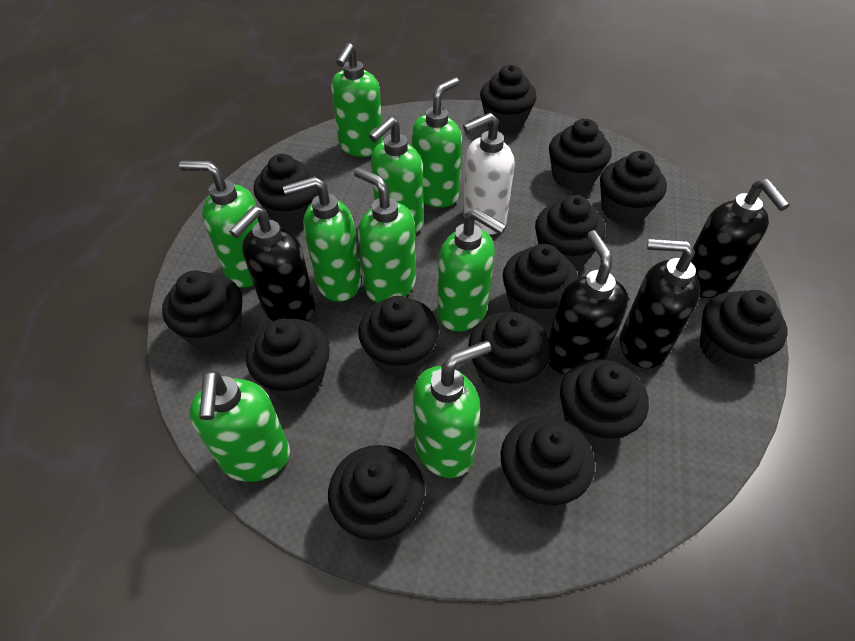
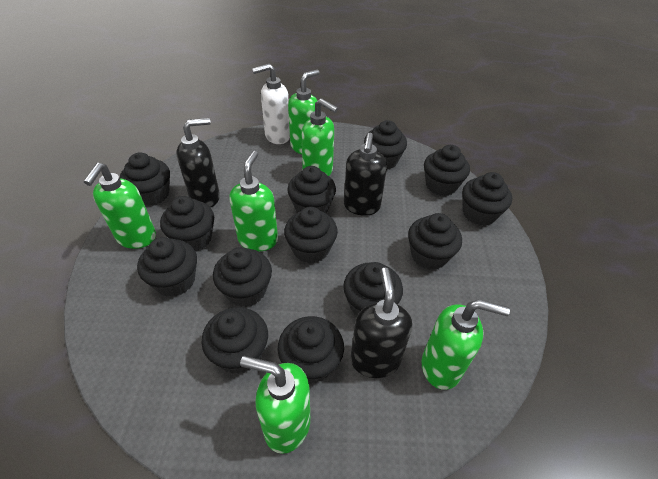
black cupcake: 14 -> 13
black soap dispenser: 4 -> 3
green soap dispenser: 9 -> 6

